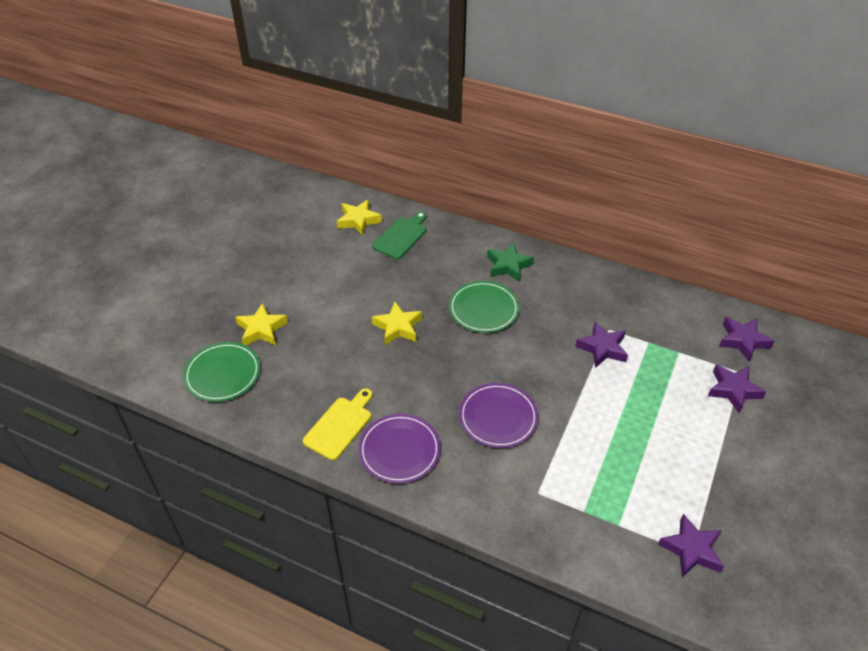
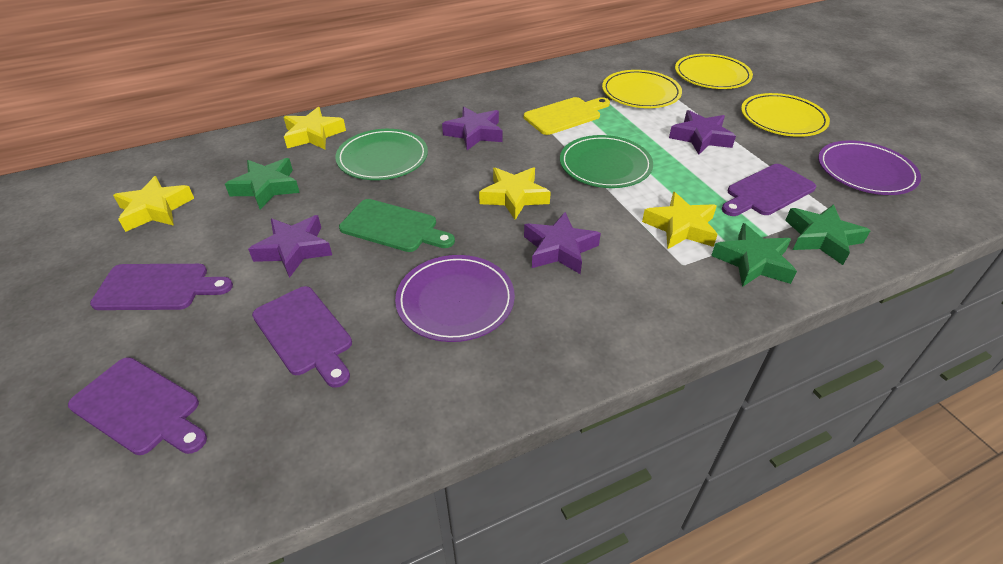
green star: 1 -> 3
purple cutting board: 0 -> 4
yellow plate: 0 -> 3
yellow star: 3 -> 4

